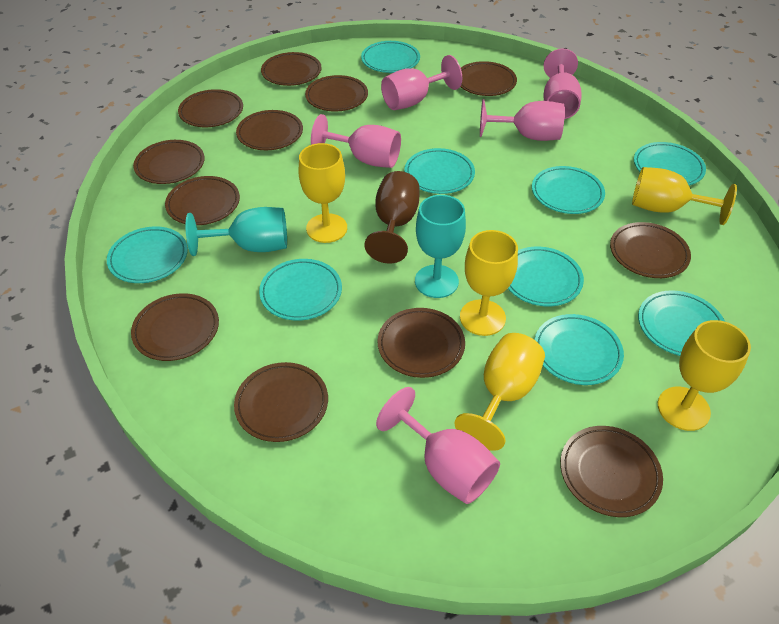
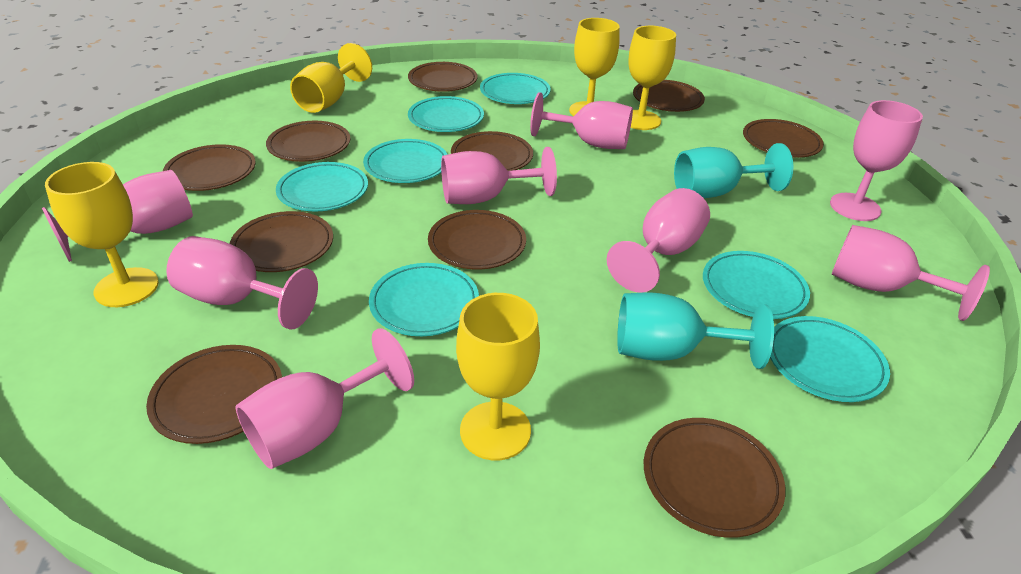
brown goblet: 1 -> 0
brown plate: 12 -> 10
pink goblet: 5 -> 8
turquoise plate: 9 -> 7

